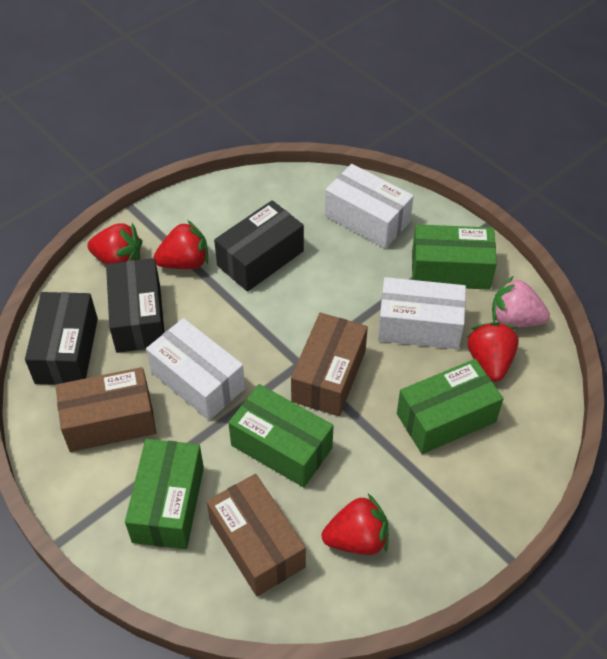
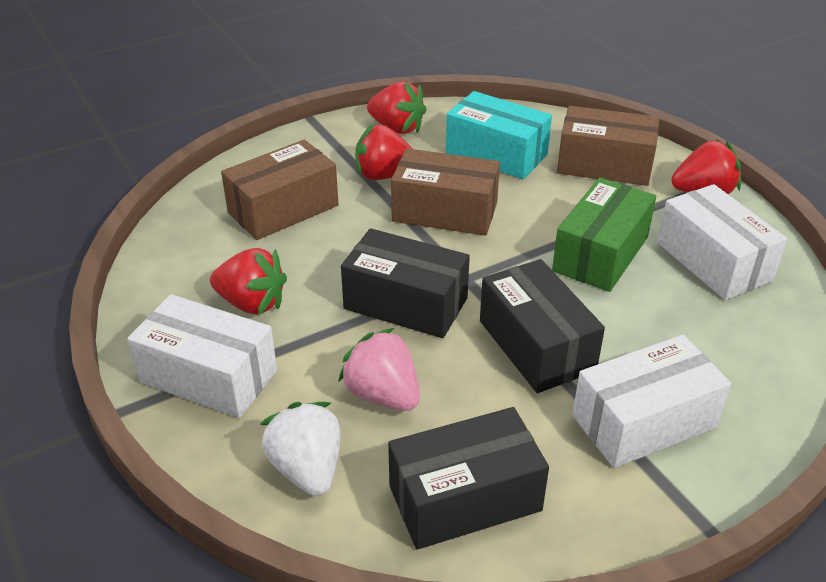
green box: 4 -> 1
turquoise box: 0 -> 1
white strawberry: 0 -> 1

